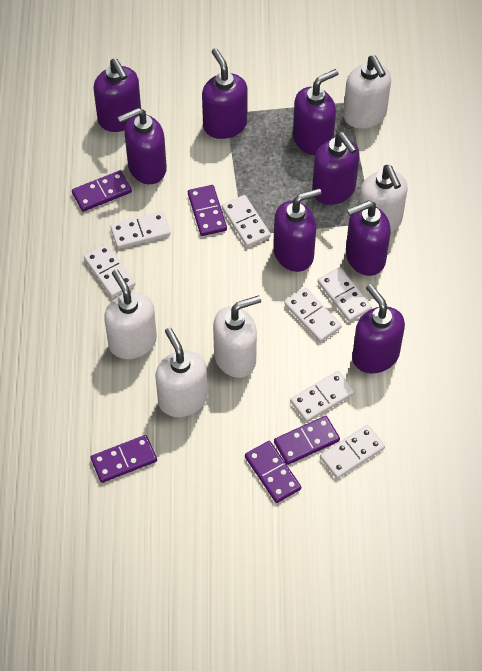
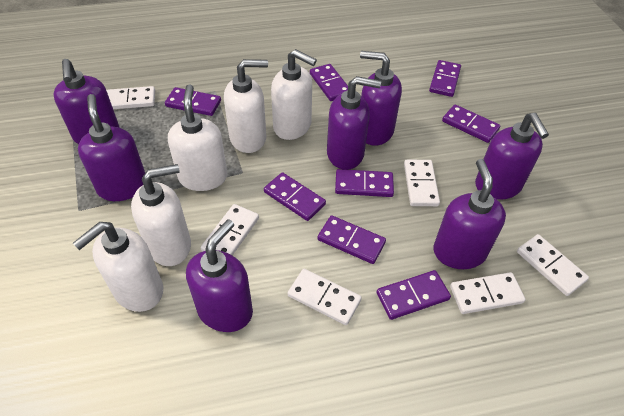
purple domino: 5 -> 8
purple soap dispenser: 8 -> 7
white domino: 7 -> 6

